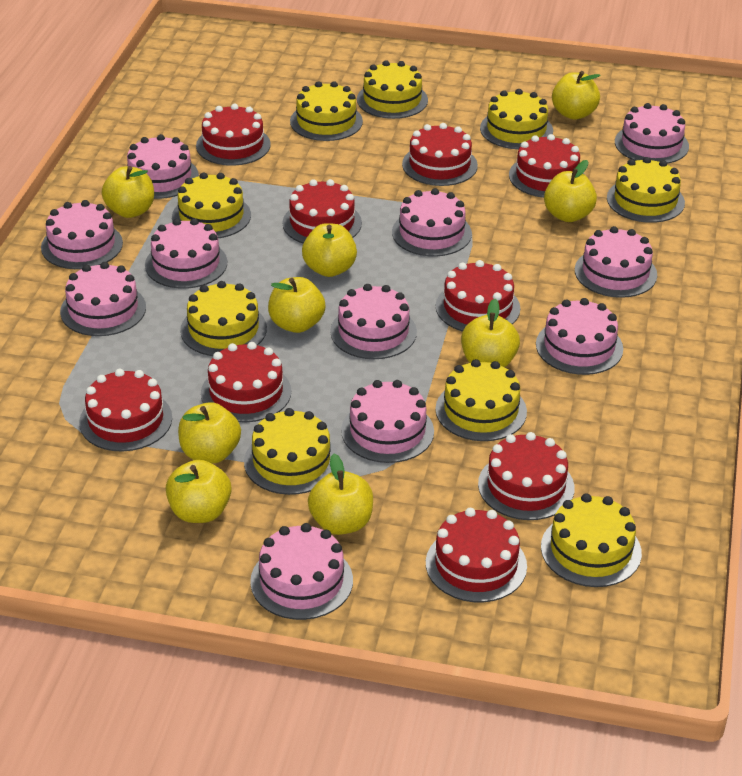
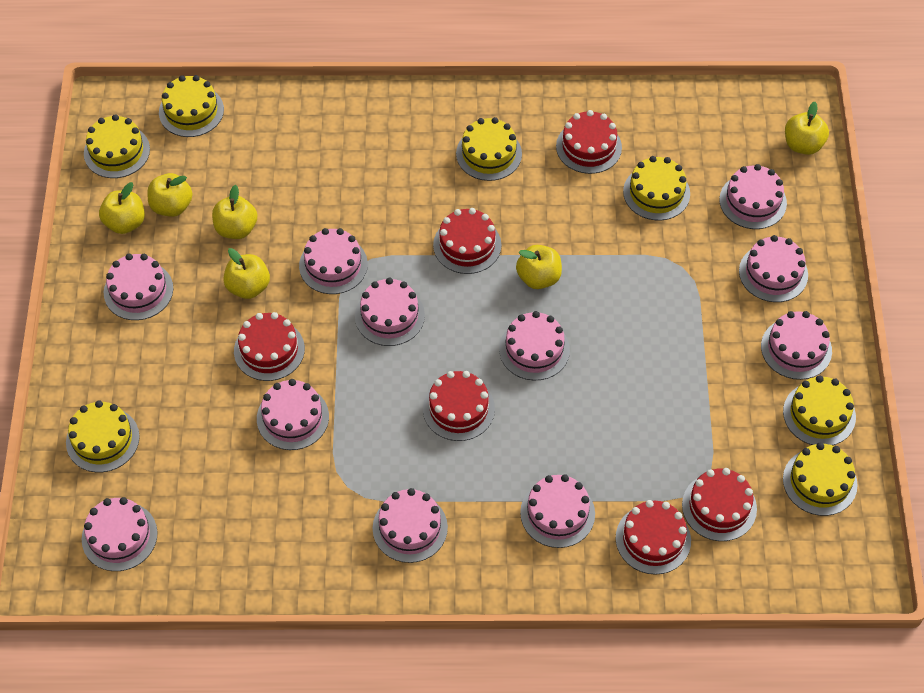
red cake: 9 -> 6
yellow apple: 9 -> 6
yellow cake: 9 -> 7

